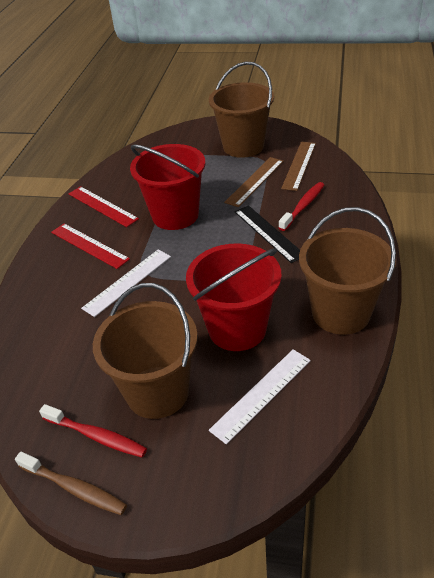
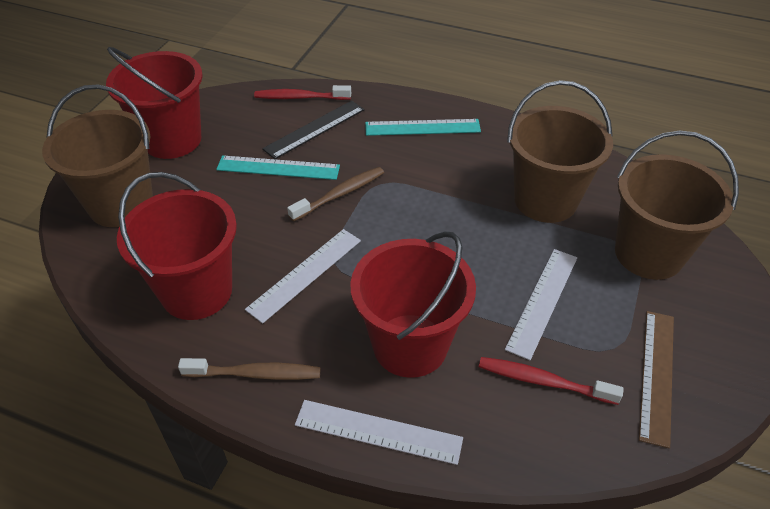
brown ruler: 2 -> 1
brown toothbrush: 1 -> 2
red bucket: 2 -> 3
red ruler: 2 -> 0
turquoise ruler: 0 -> 2
white ruler: 2 -> 3

